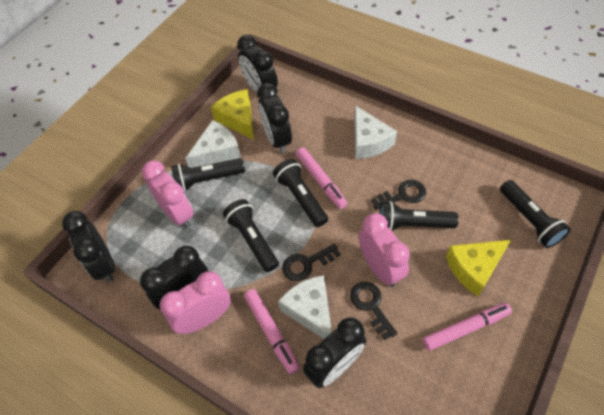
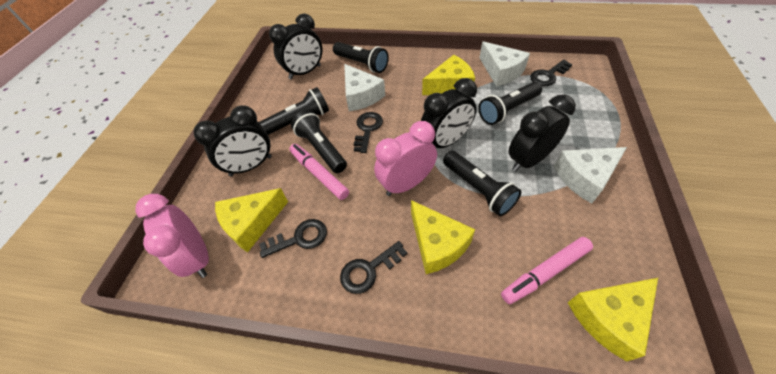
black clock: 5 -> 4
black key: 3 -> 4
pink clock: 3 -> 2
pink marker: 3 -> 2
yellow cheese: 2 -> 4

